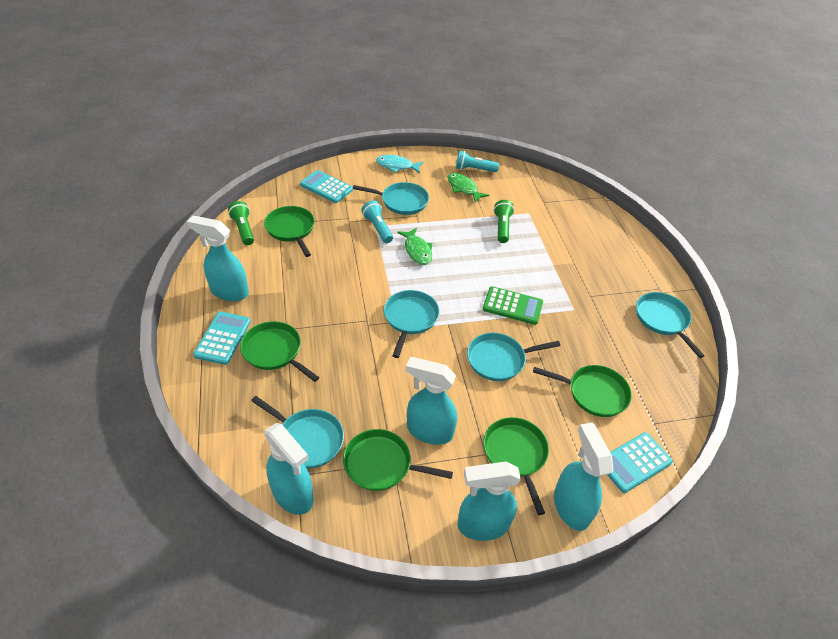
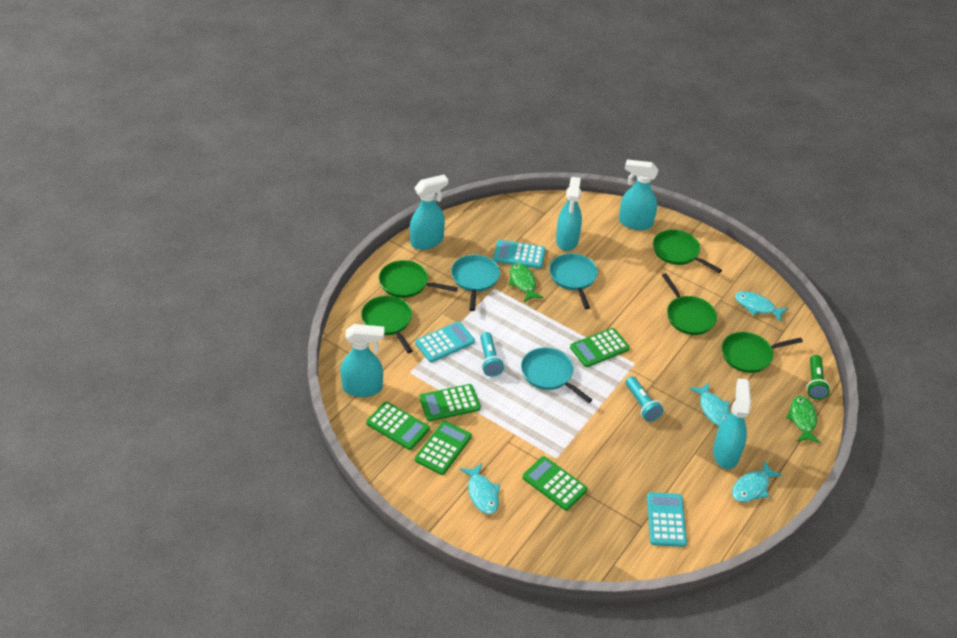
green calculator: 1 -> 5
green flashlight: 2 -> 1
turquoise fish: 1 -> 4
turquoise pan: 5 -> 3

